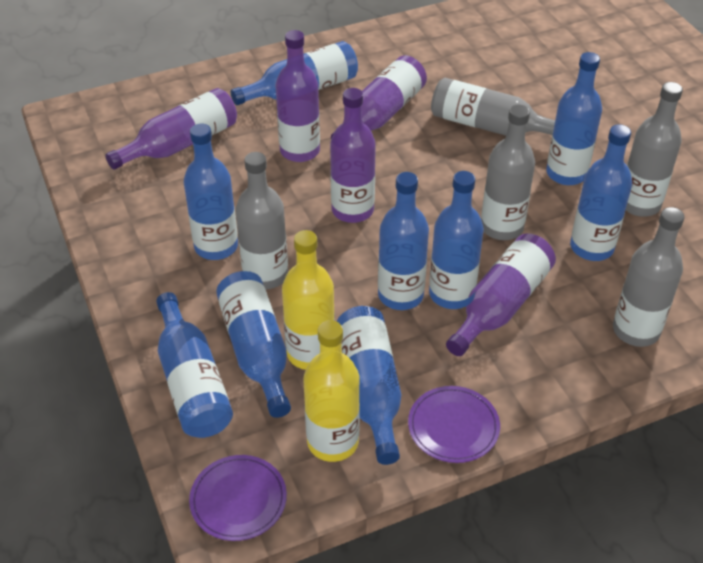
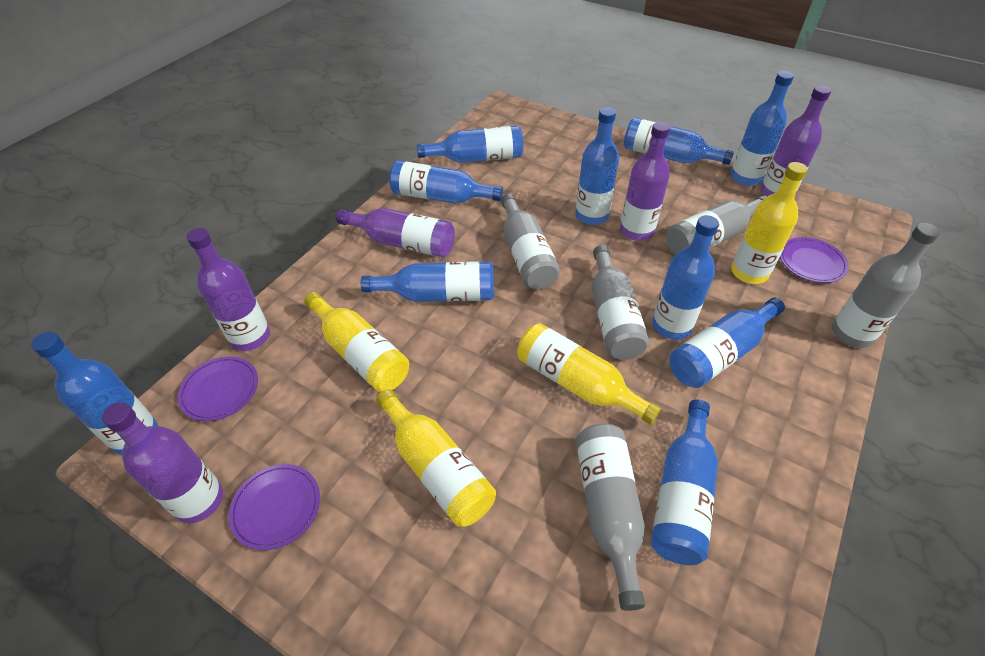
blue bottle: 9 -> 10
purple plate: 2 -> 3
yellow bottle: 2 -> 4

